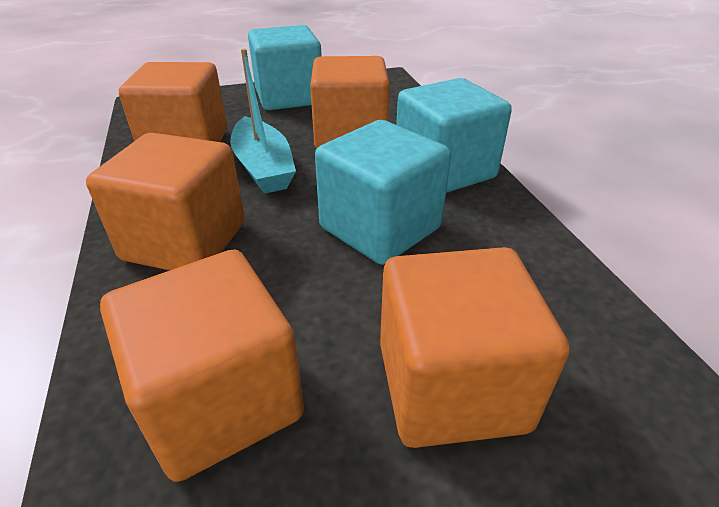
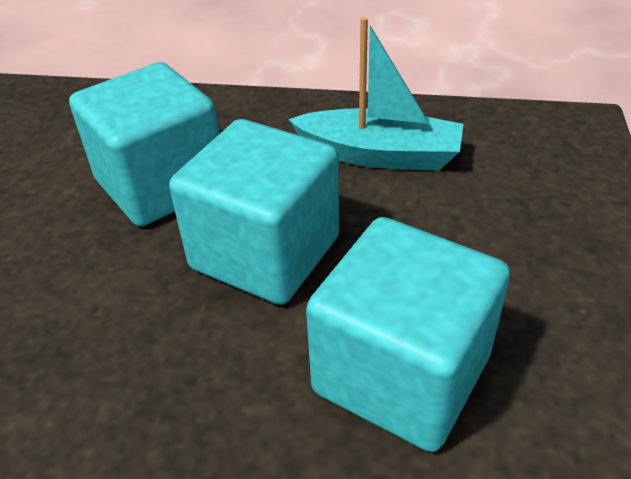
orange cube: 5 -> 0

